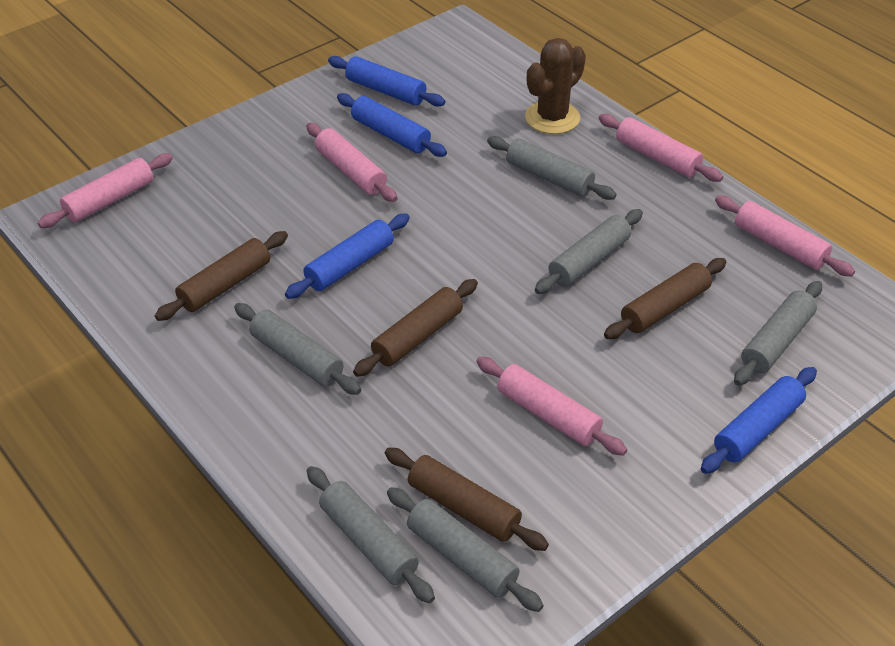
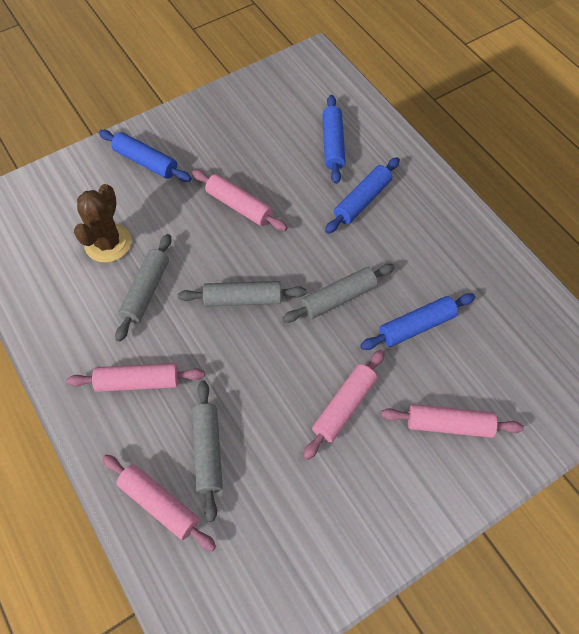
brown rolling pin: 4 -> 0
grey rolling pin: 6 -> 4

